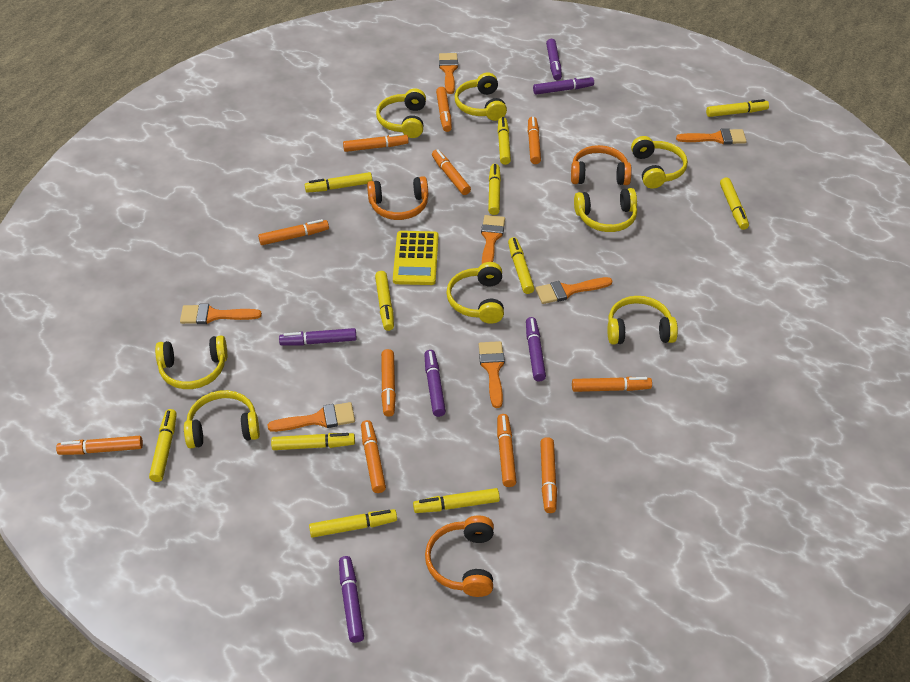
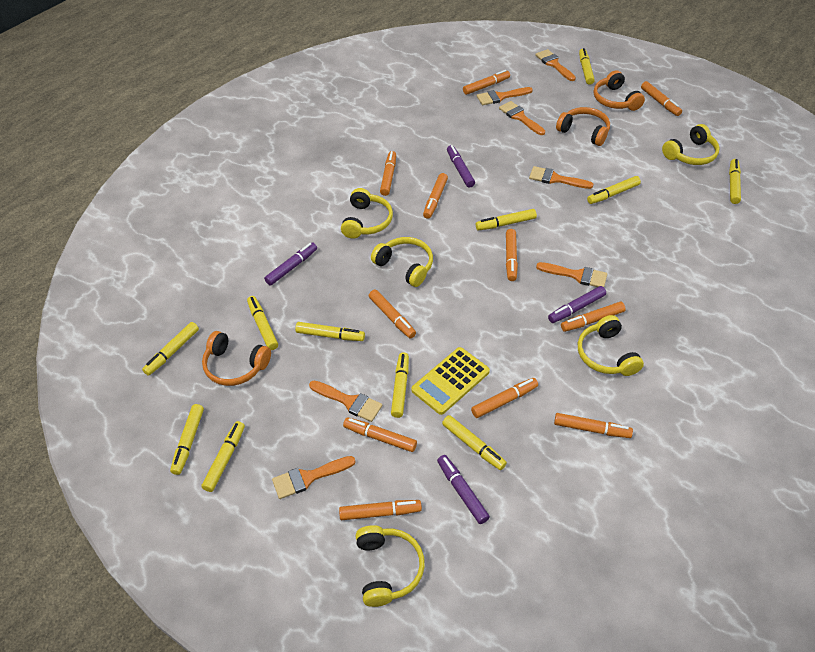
purple marker: 6 -> 4
yellow headphones: 8 -> 5

